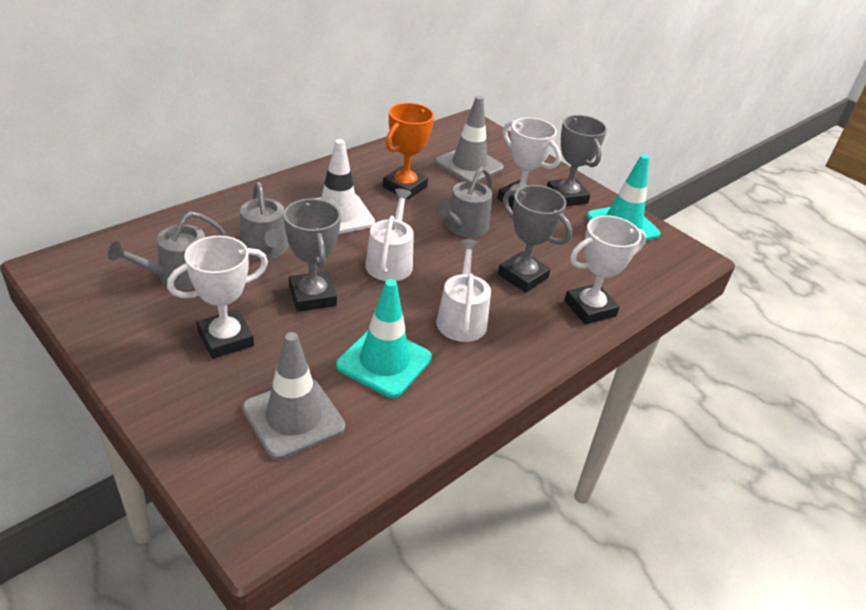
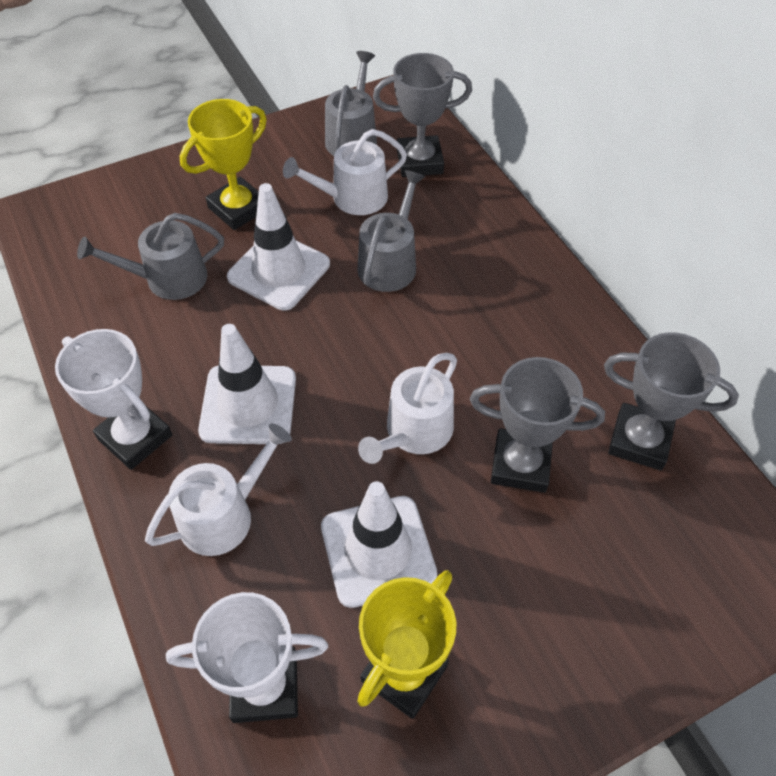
grey traffic cone: 2 -> 0
orange trophy: 1 -> 0
turquoise traffic cone: 2 -> 0
white traffic cone: 1 -> 3
white trophy: 3 -> 2
white watering can: 2 -> 3
yellow trophy: 0 -> 2

